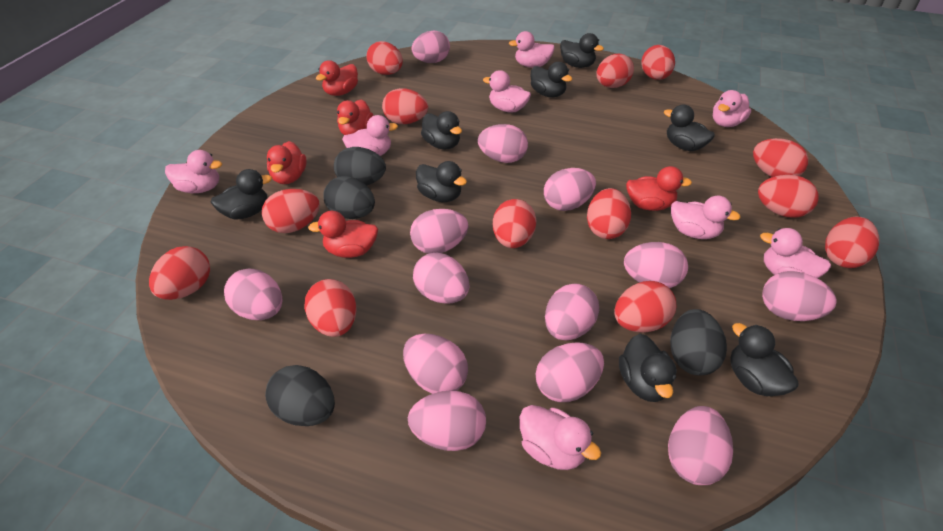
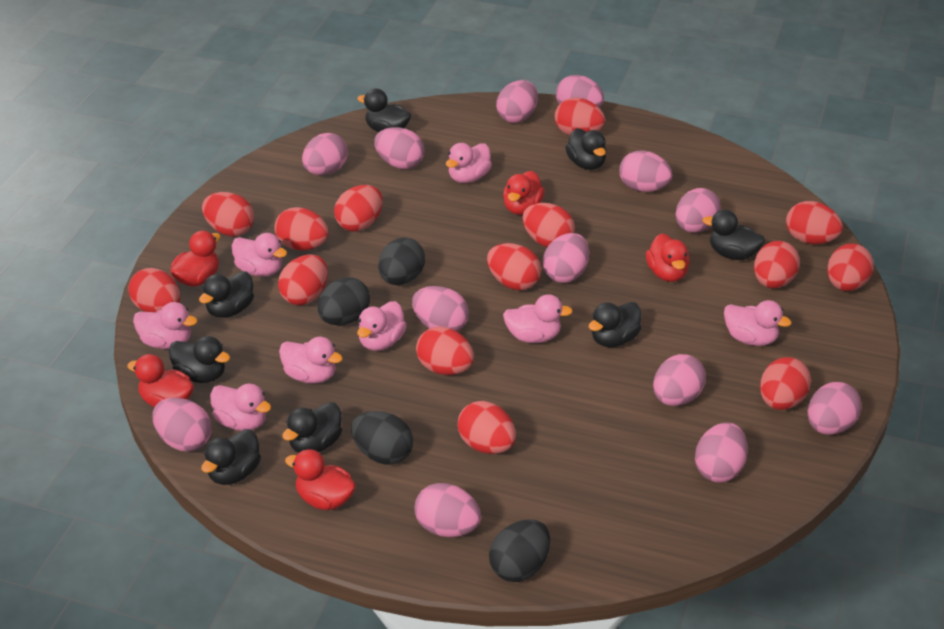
red egg: 13 -> 14

